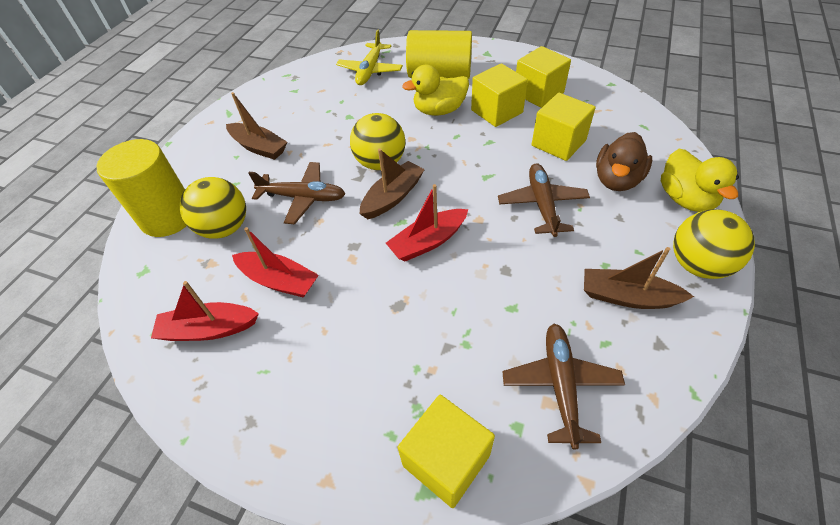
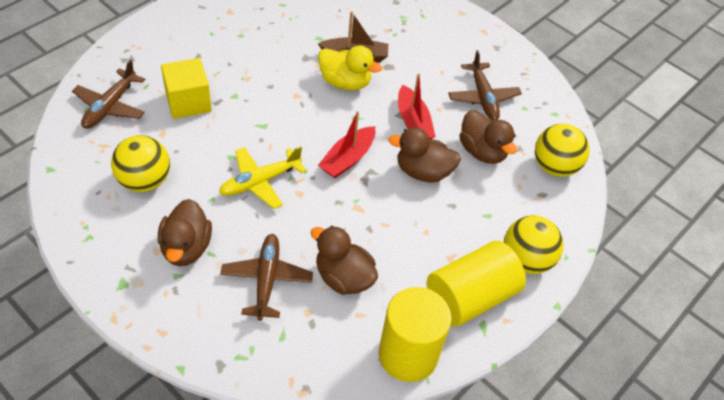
brown boat: 3 -> 1
brown duck: 1 -> 4
red boat: 3 -> 2
yellow cube: 4 -> 1
yellow duck: 2 -> 1

